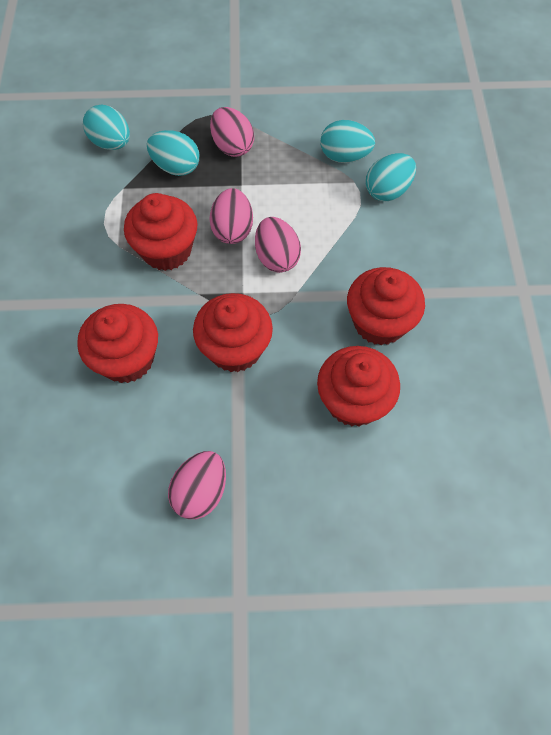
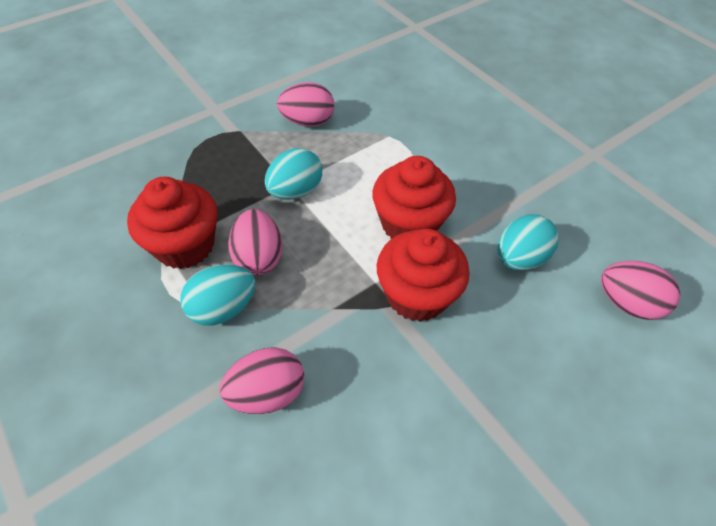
red cupcake: 5 -> 3
turquoise egg: 4 -> 3

